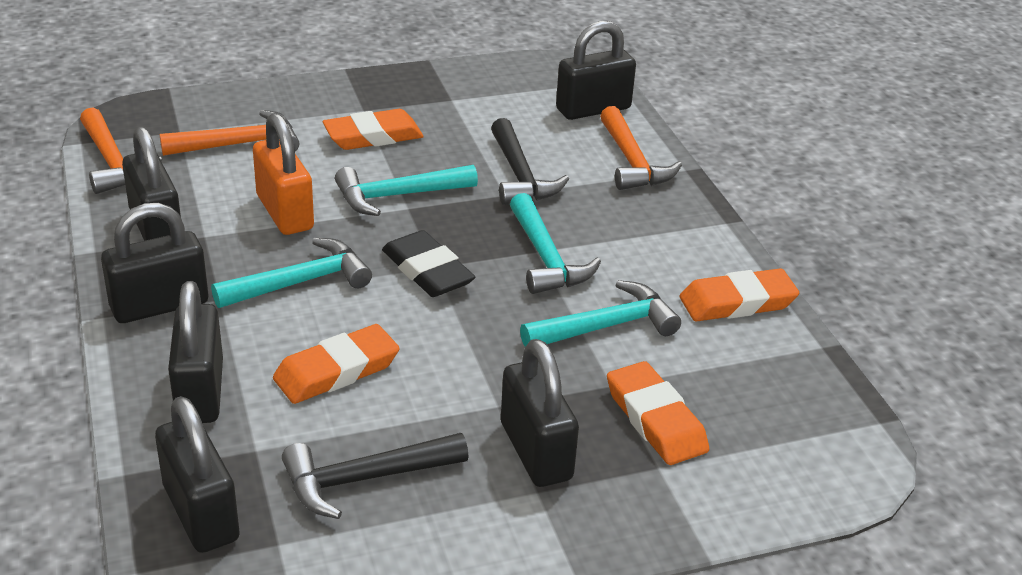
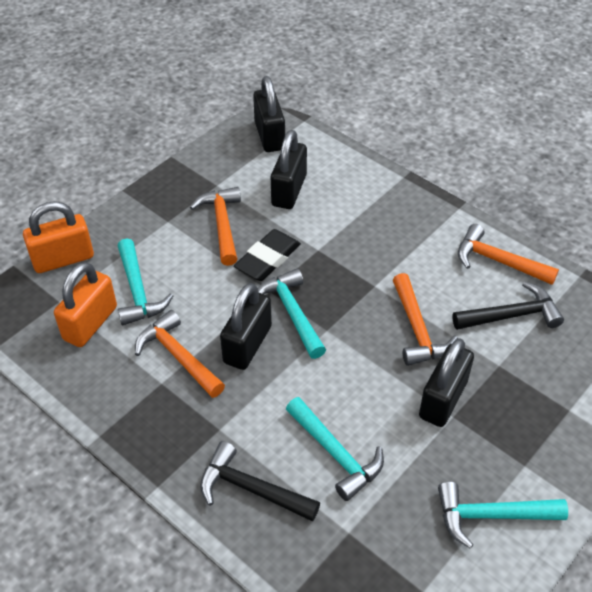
black padlock: 6 -> 4
orange eraser: 4 -> 0
orange hammer: 3 -> 4
orange padlock: 1 -> 2

